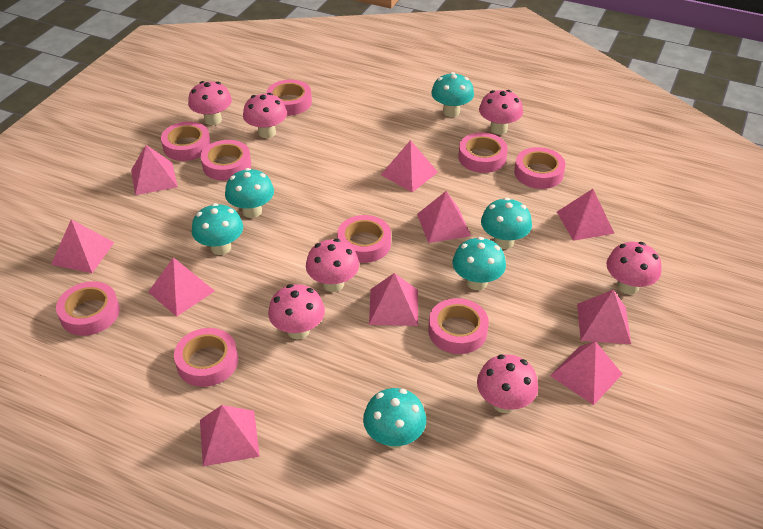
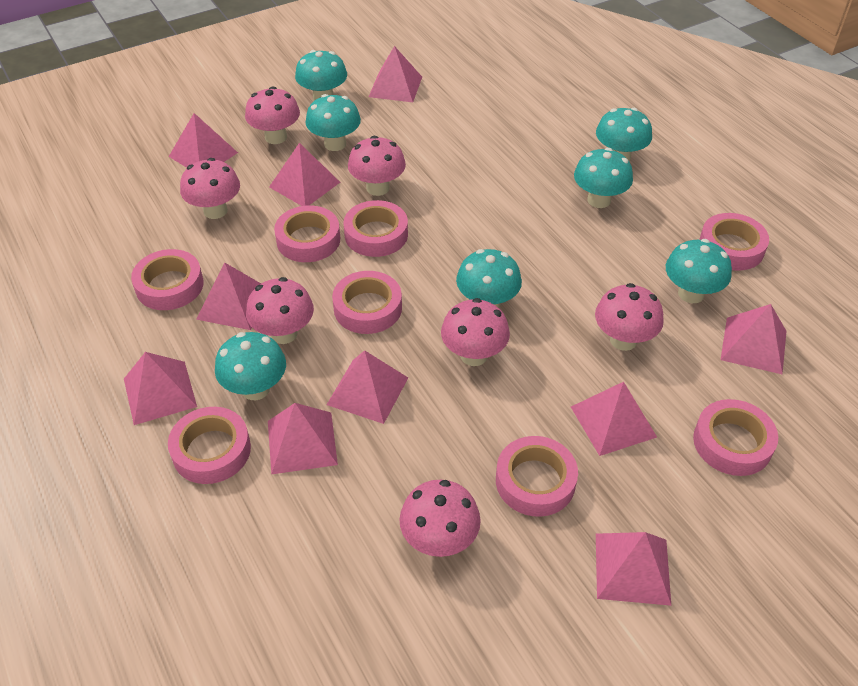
pink tape: 9 -> 8
turquoise mushroom: 6 -> 7

